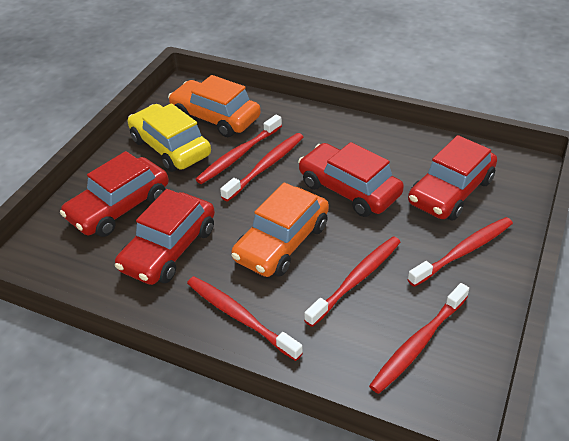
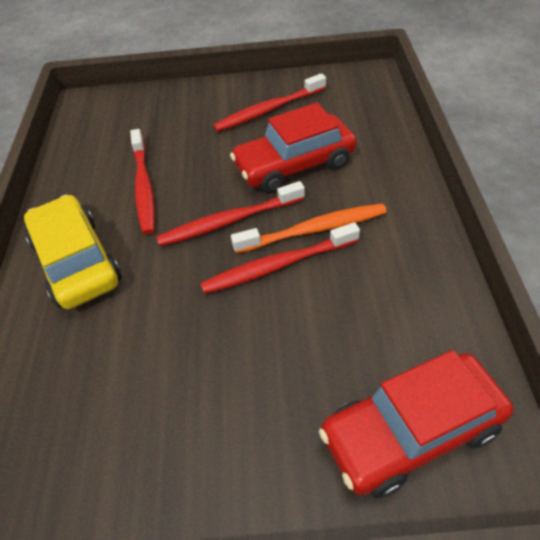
orange car: 2 -> 0
orange toothbrush: 0 -> 1
red car: 4 -> 2
red toothbrush: 6 -> 4

